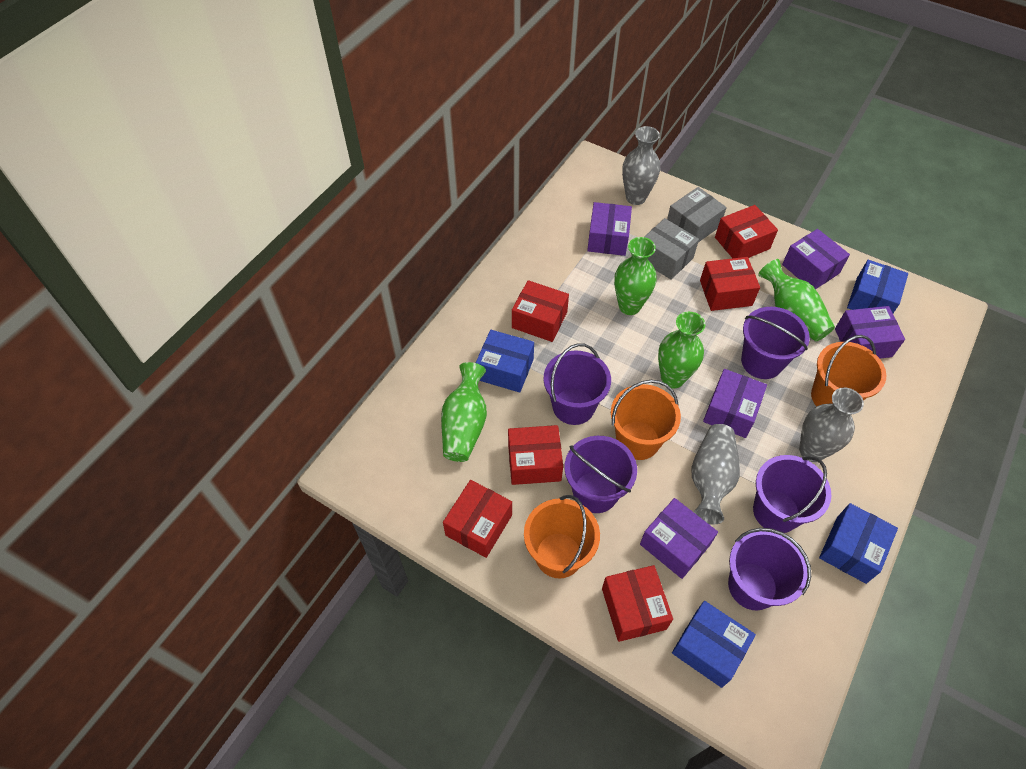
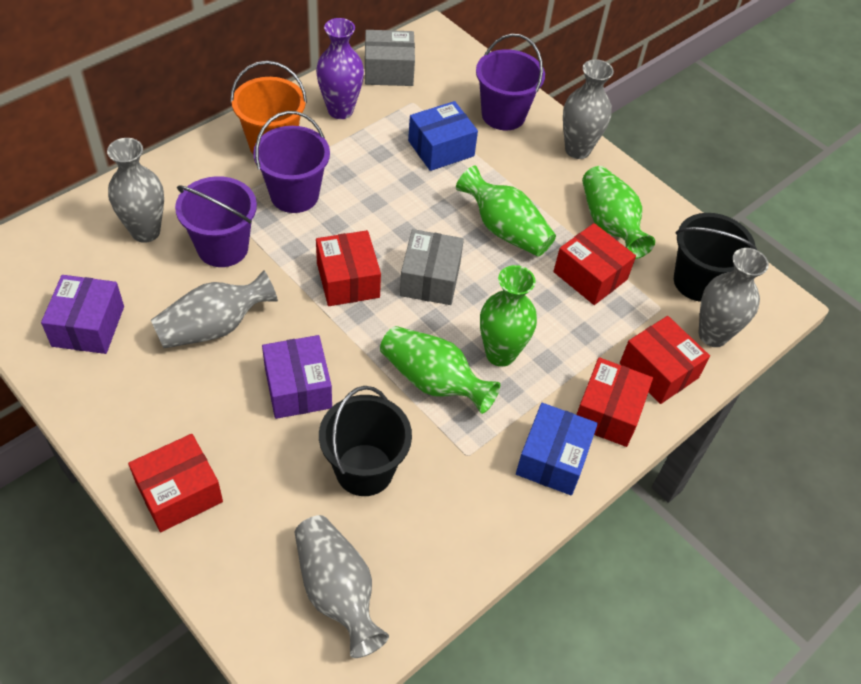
black bucket: 0 -> 2
blue box: 4 -> 2
grey vase: 3 -> 5
orange bucket: 3 -> 1
purple box: 5 -> 2
purple bucket: 5 -> 3
purple vase: 0 -> 1
red box: 6 -> 5

